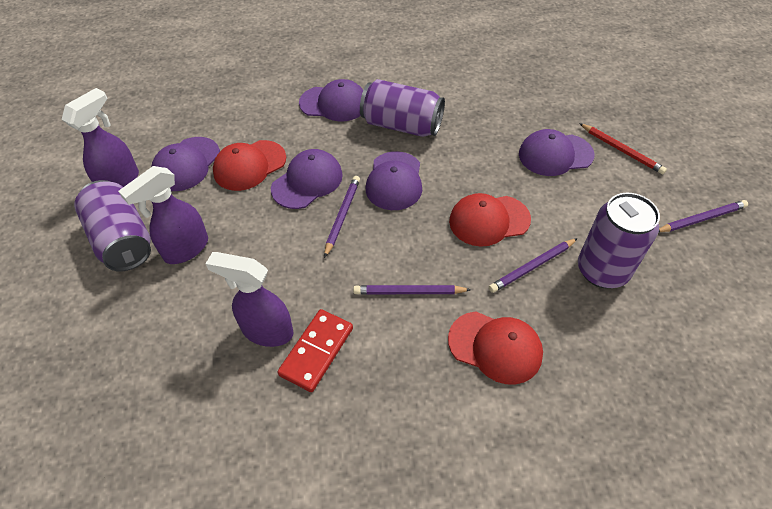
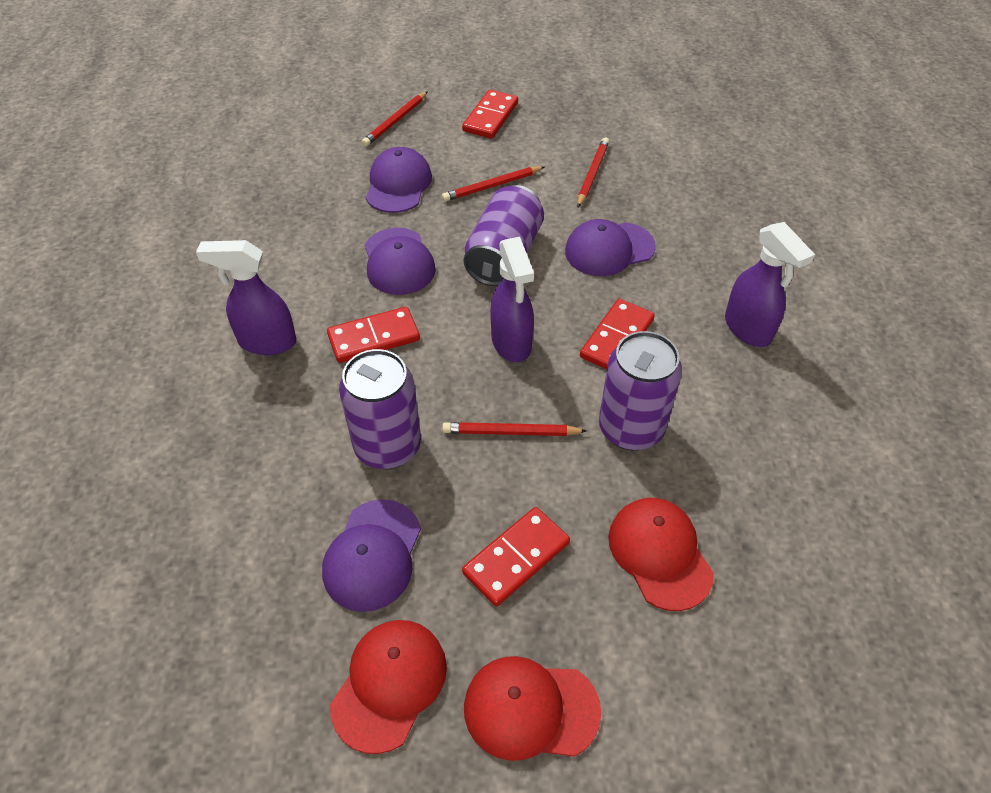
purple cap: 5 -> 4
purple pencil: 4 -> 0
red domino: 1 -> 4
red pencil: 1 -> 4

